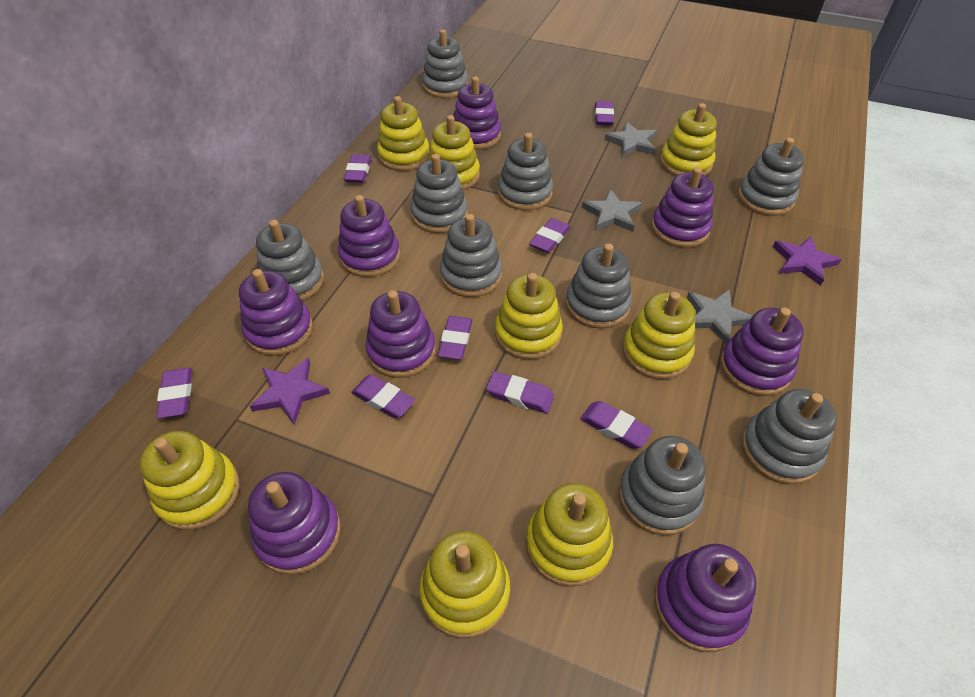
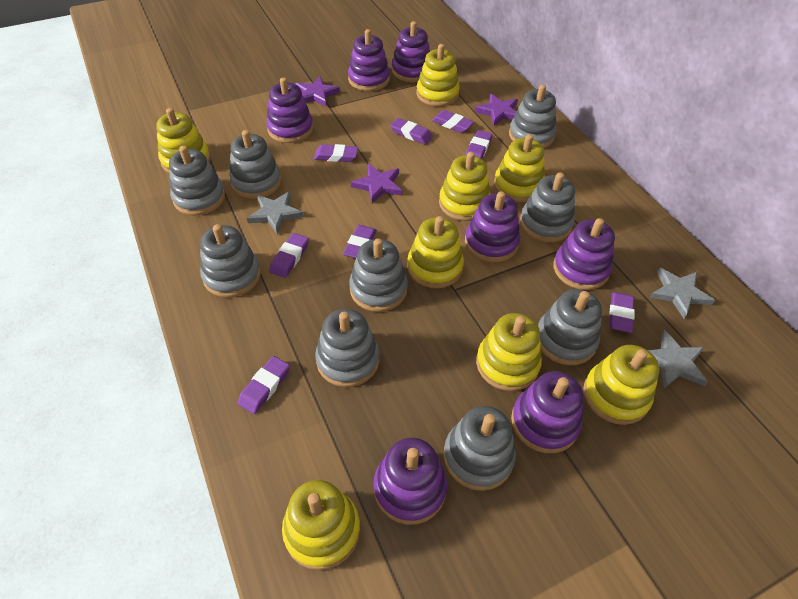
purple stacking toy: 8 -> 7
purple star: 2 -> 3

